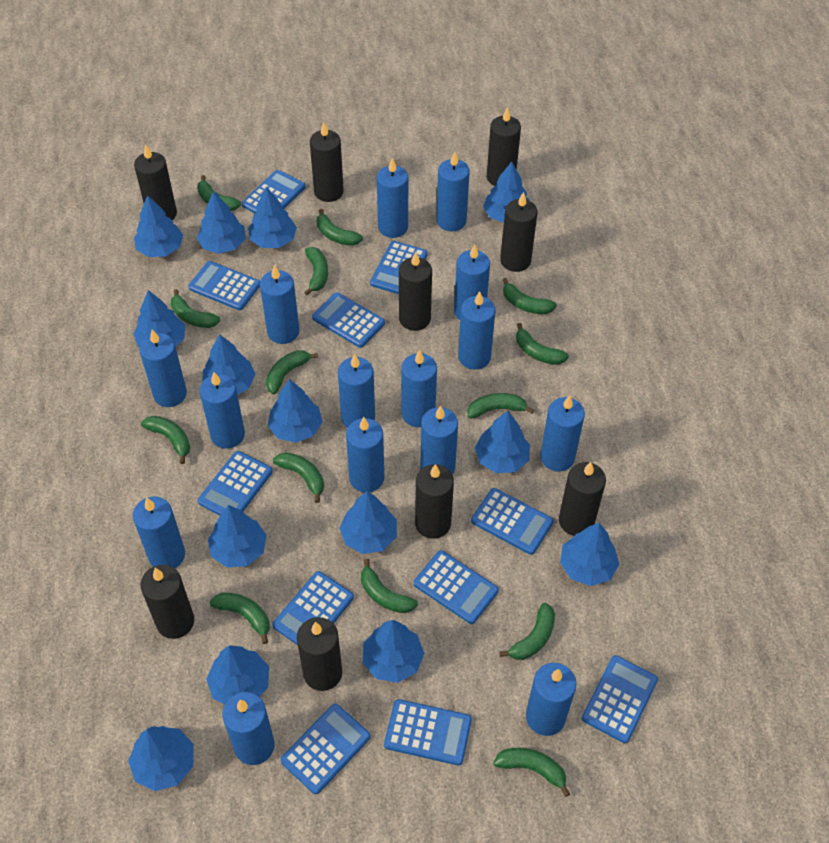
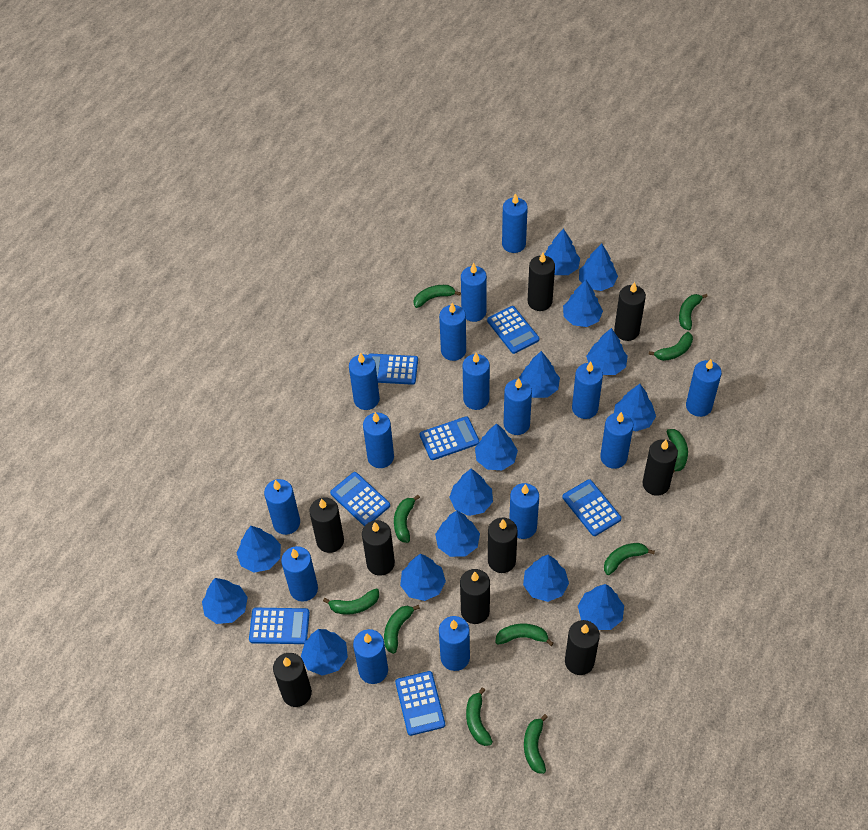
blue calculator: 11 -> 7
blue tree: 14 -> 15
green banana: 14 -> 11

